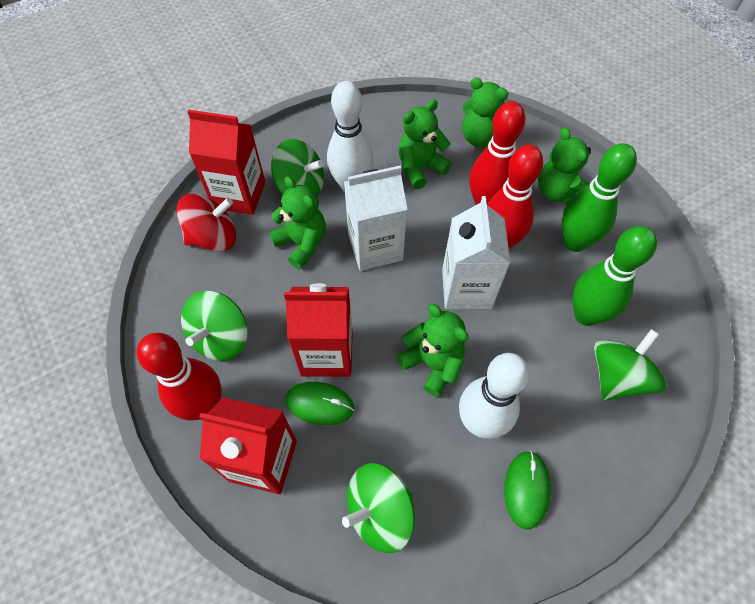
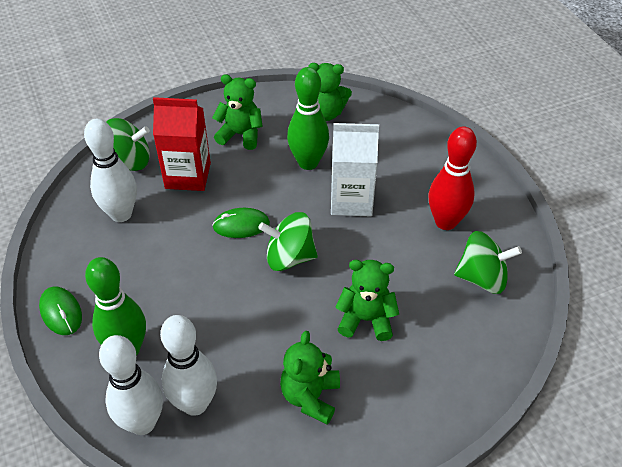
green spinning top: 4 -> 3
green teddy bear: 5 -> 4
red bowling pin: 3 -> 1
red carton: 3 -> 1
red spinning top: 1 -> 0
white bowling pin: 2 -> 3
white carton: 2 -> 1

